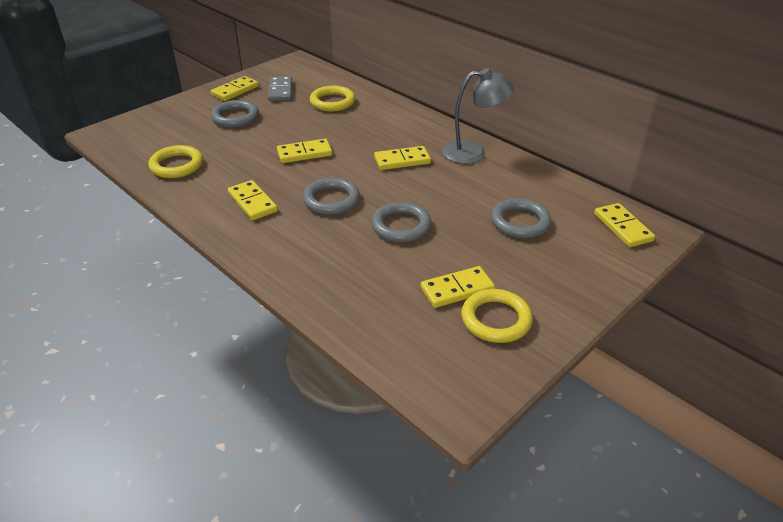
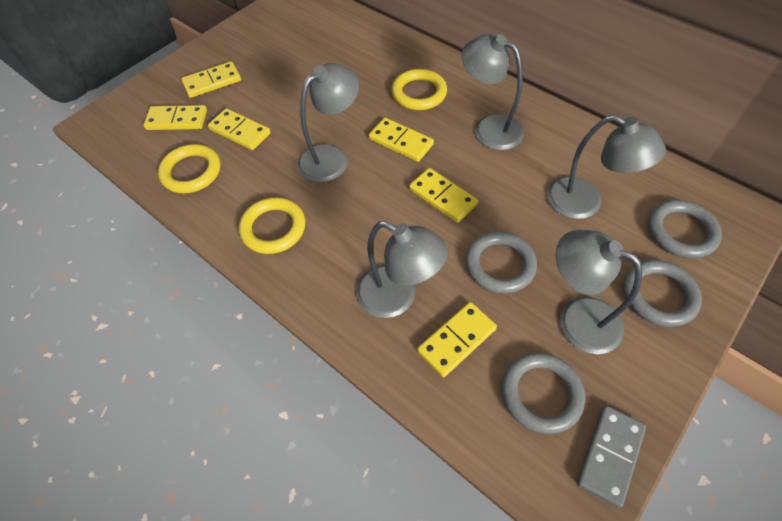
grey lamp: 1 -> 5

